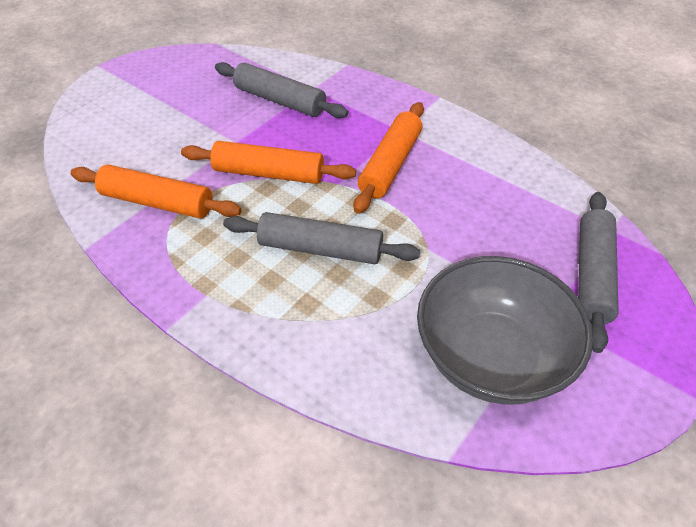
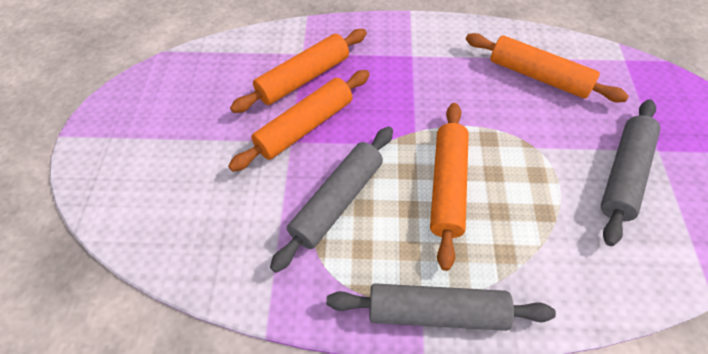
grey bowl: 1 -> 0
orange rolling pin: 3 -> 4

